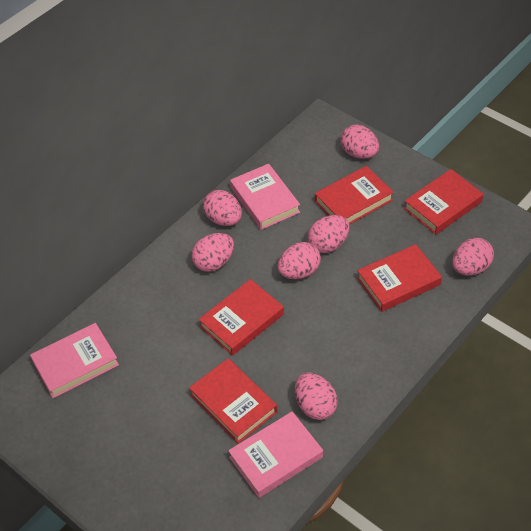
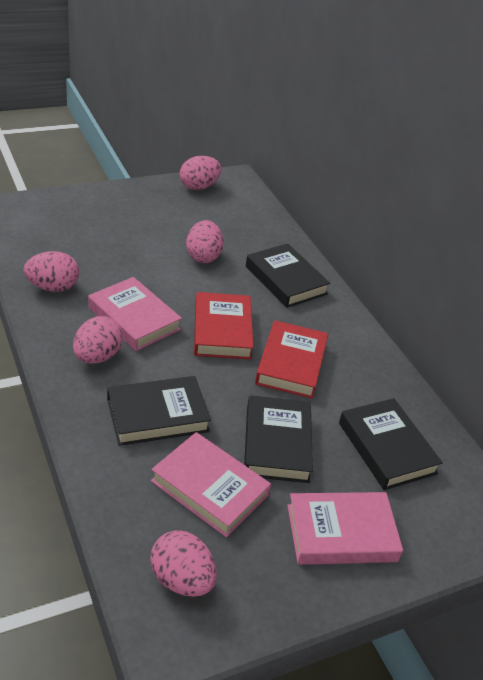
black book: 0 -> 4
pink egg: 7 -> 5
red book: 5 -> 2

